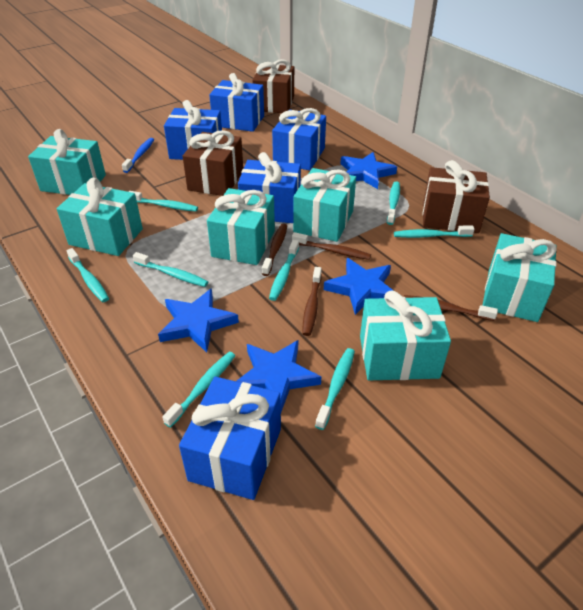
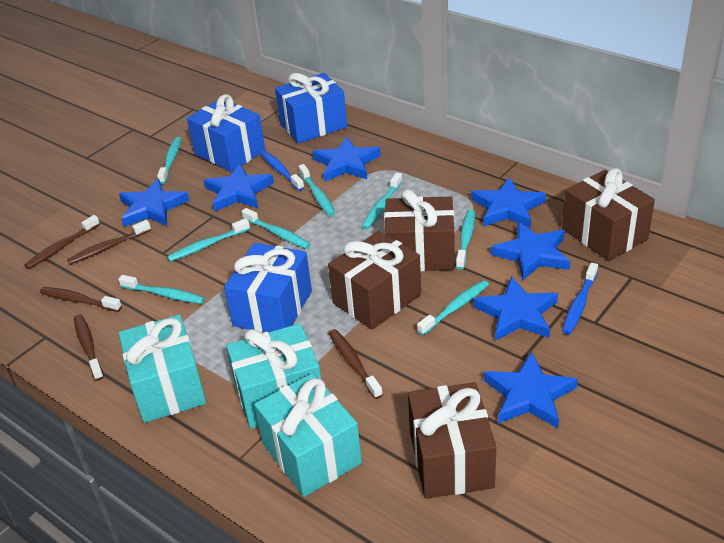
blue gift: 5 -> 3
blue star: 4 -> 7
blue toothbrush: 1 -> 2
brown gift: 3 -> 4
brown toothbrush: 4 -> 5
turquoise gift: 6 -> 3

